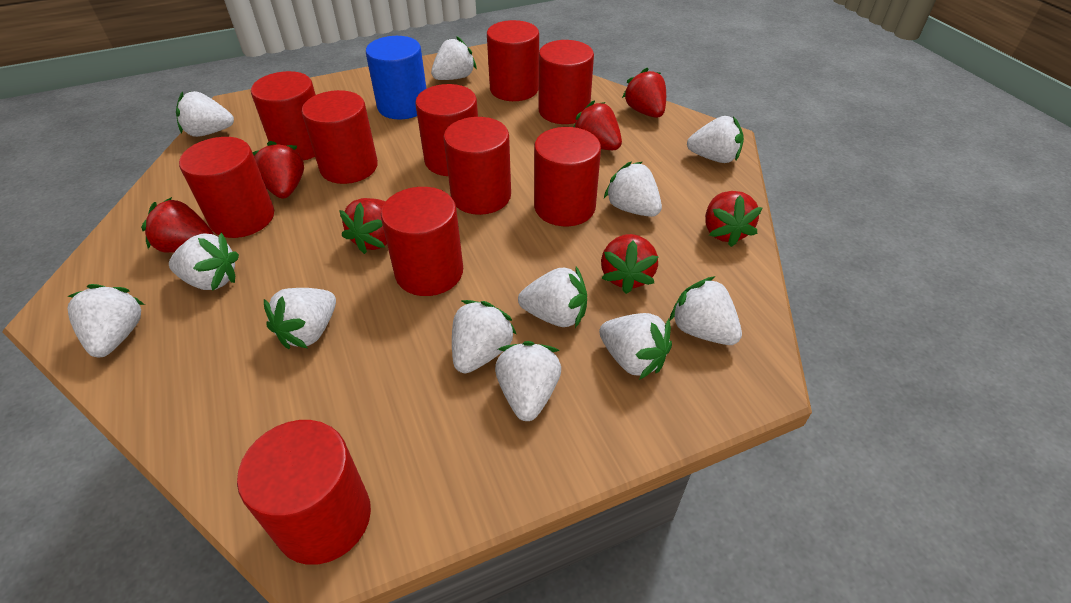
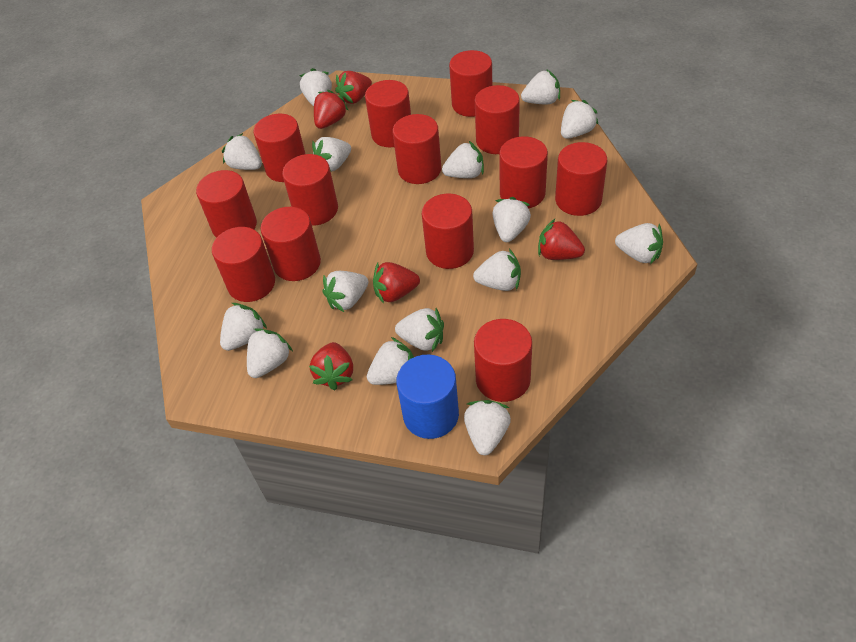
red cylinder: 10 -> 13
red strawberry: 7 -> 5
white strawberry: 12 -> 15

